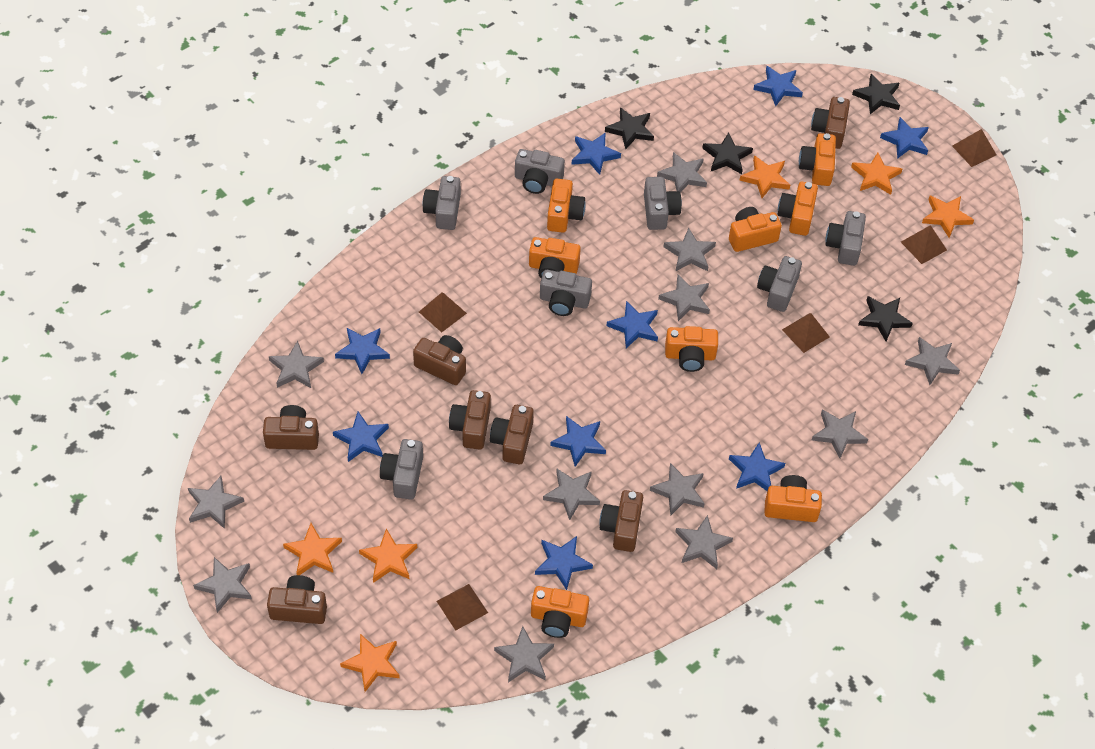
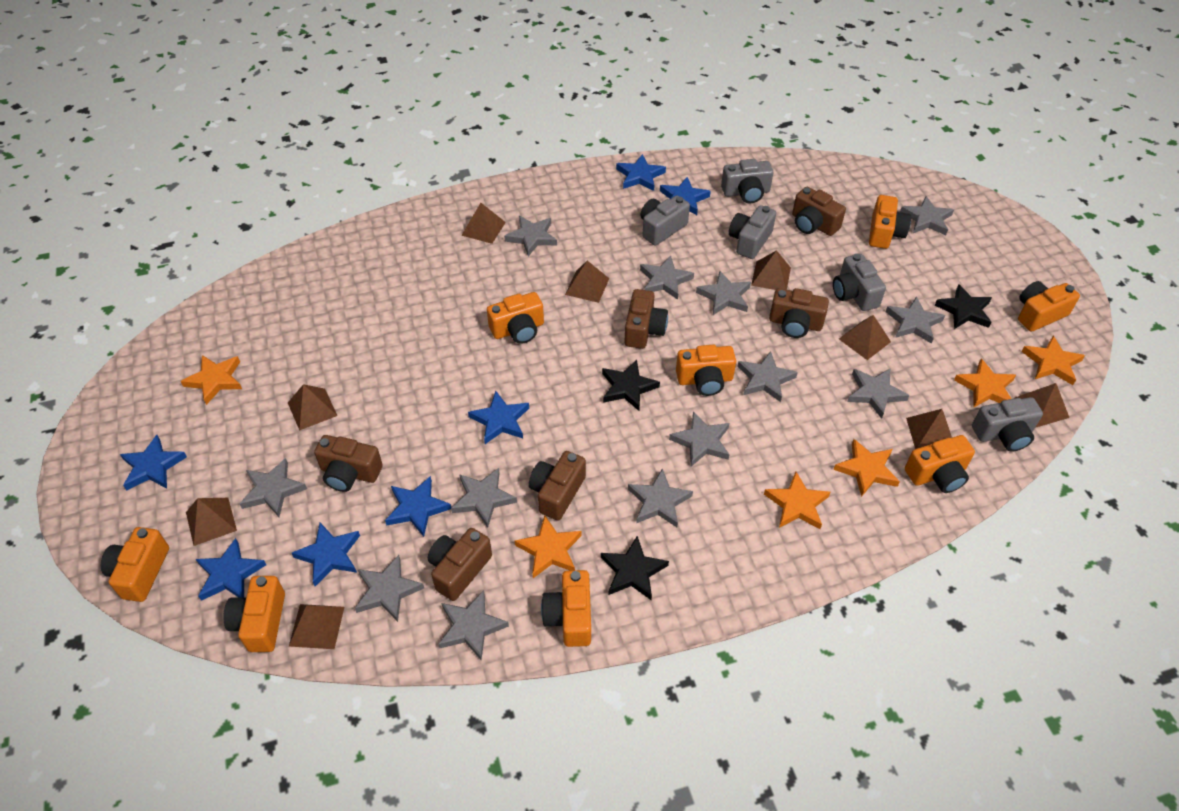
black star: 4 -> 3
blue star: 9 -> 7
brown camera: 7 -> 6
brown pyramid: 5 -> 9
grey camera: 7 -> 5
grey star: 12 -> 13

